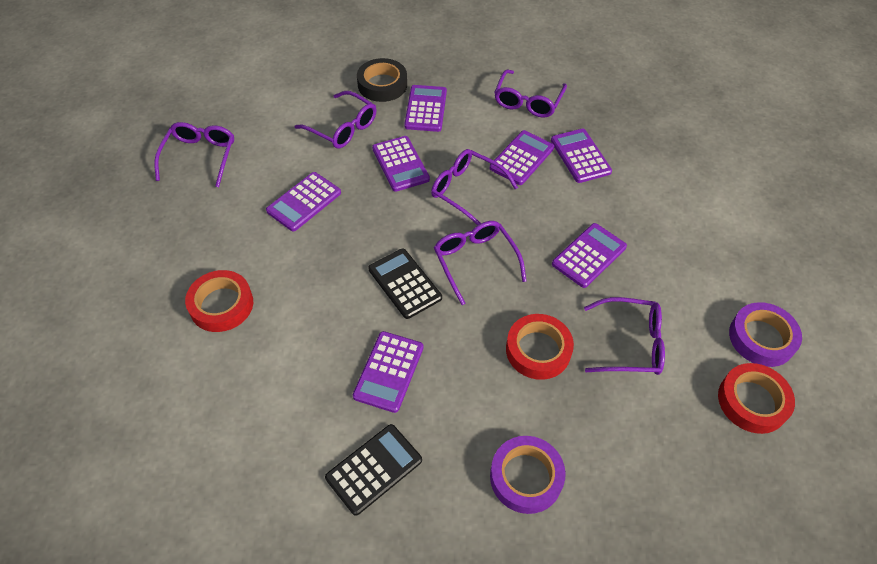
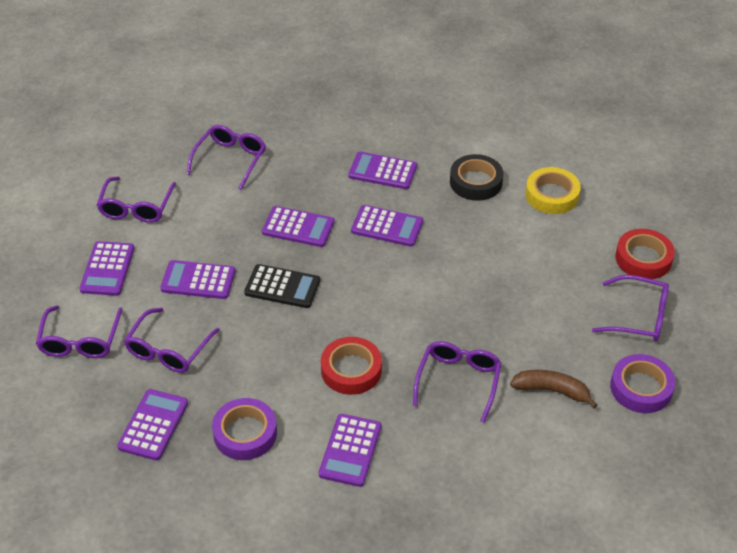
black calculator: 2 -> 1
brown banana: 0 -> 1
red tape: 3 -> 2
yellow tape: 0 -> 1

